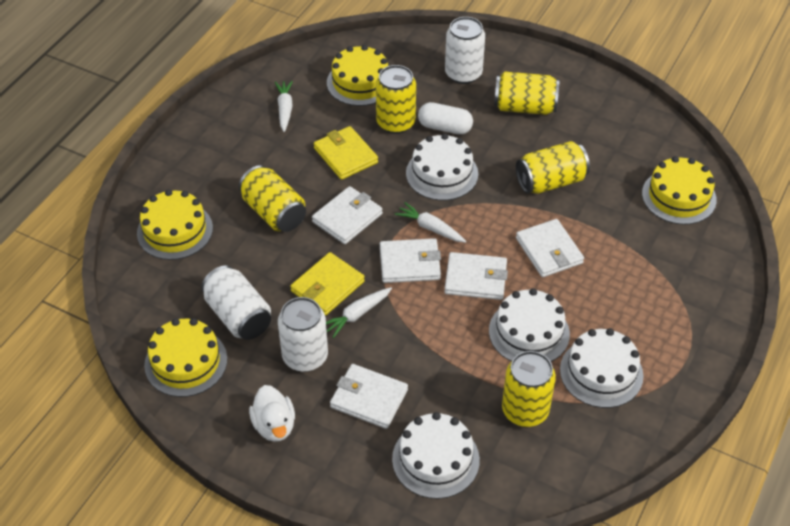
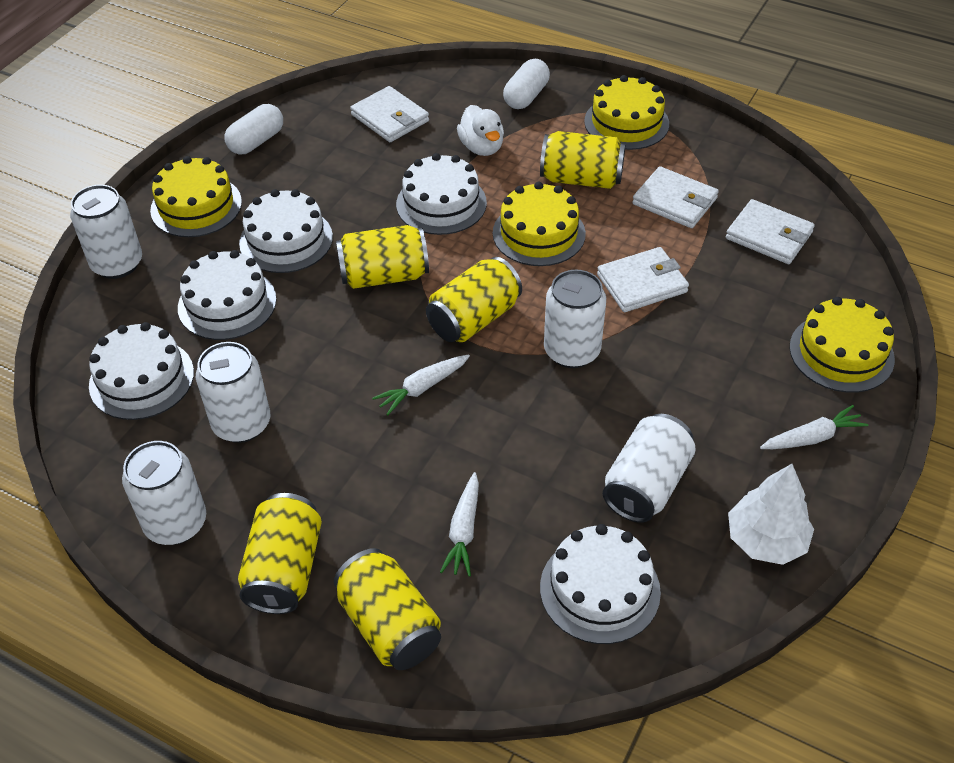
white cake: 4 -> 5
white can: 3 -> 5
white capsule: 1 -> 2
white tree: 0 -> 1
white wallet: 5 -> 4
yellow wallet: 2 -> 0

